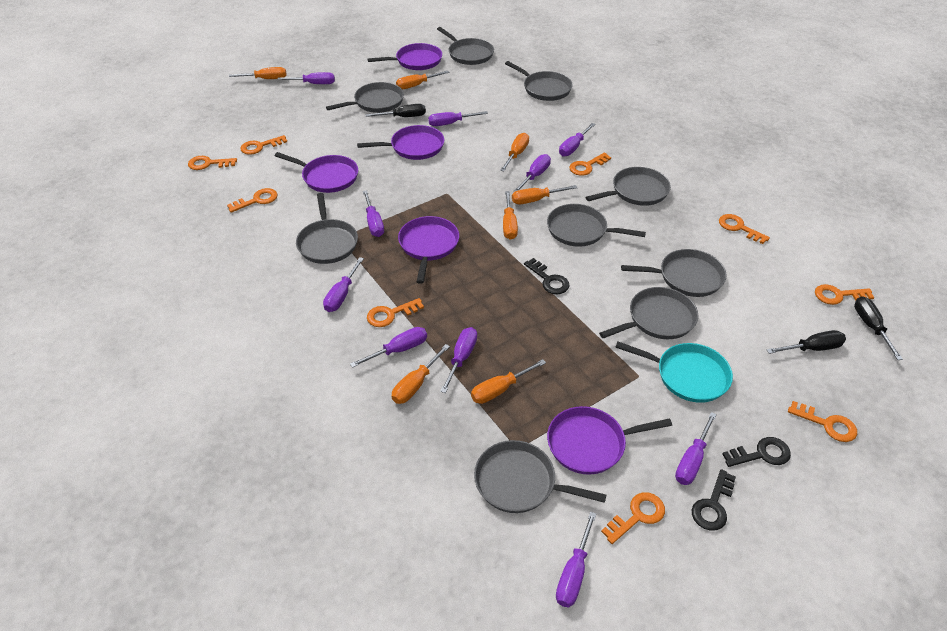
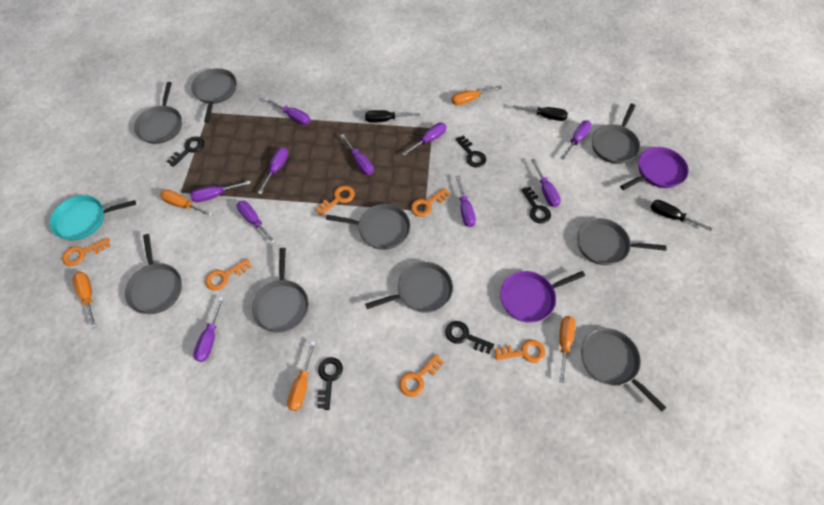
black key: 3 -> 5
orange key: 9 -> 6
orange screwdriver: 7 -> 5
purple pan: 5 -> 2

